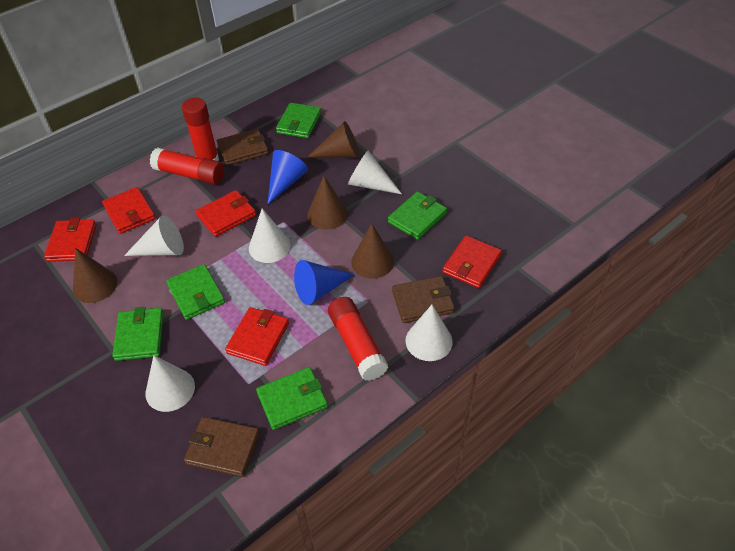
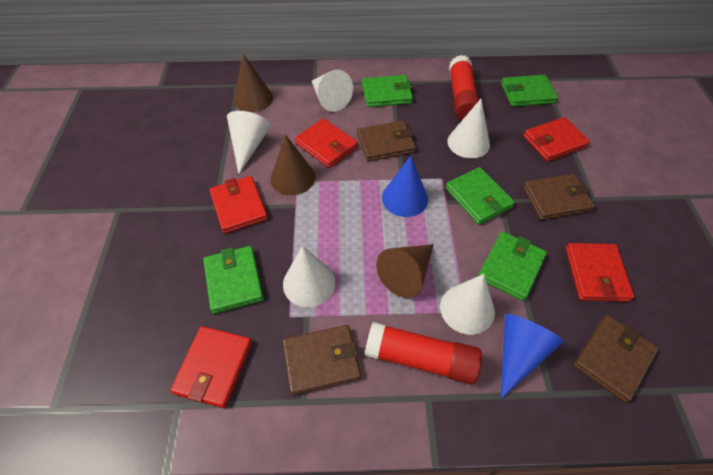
brown cone: 4 -> 3
brown wallet: 3 -> 4
red glue stick: 3 -> 2

